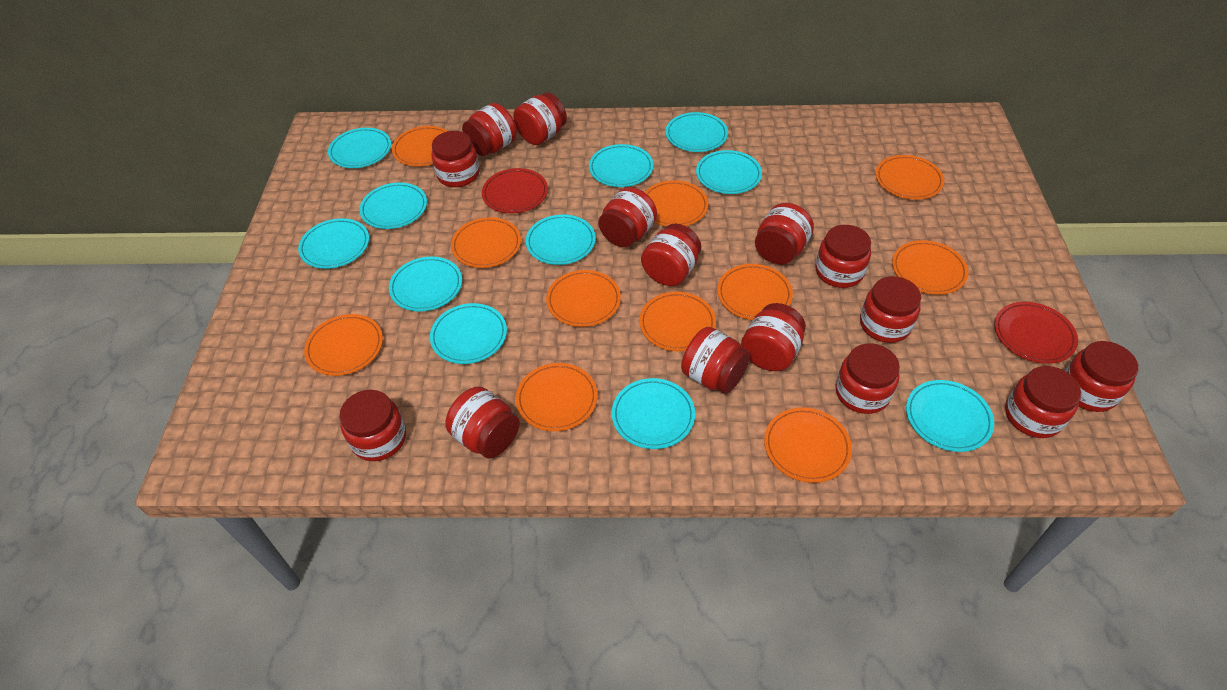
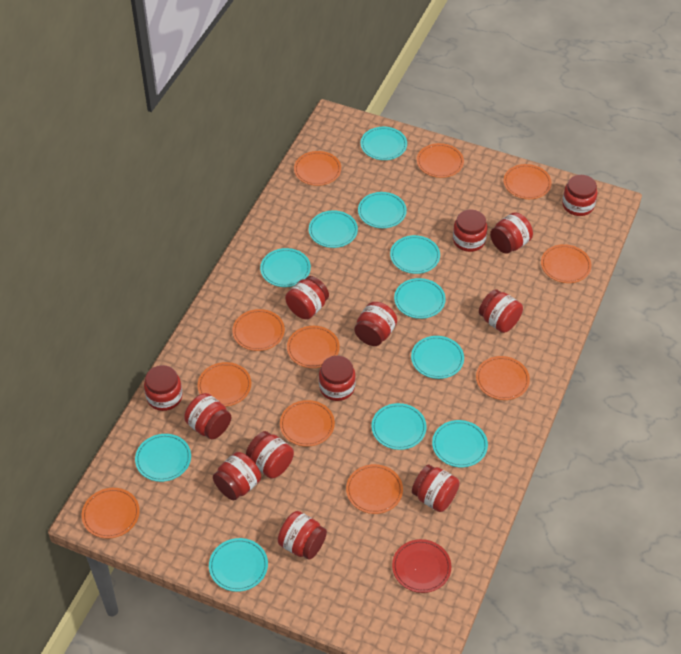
red jar: 15 -> 13
red plate: 2 -> 1

